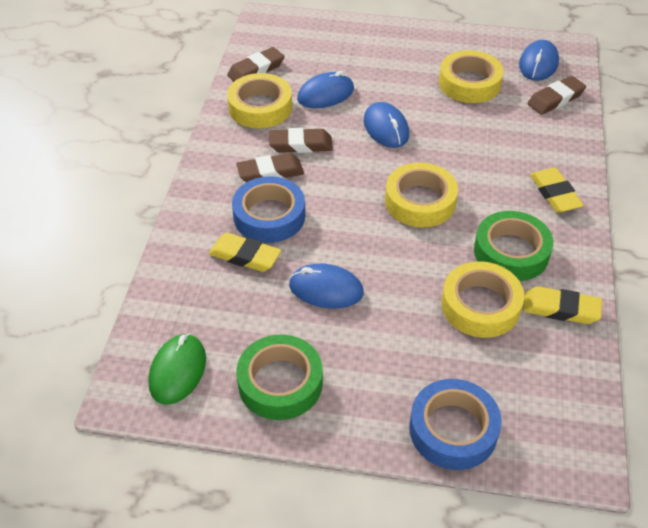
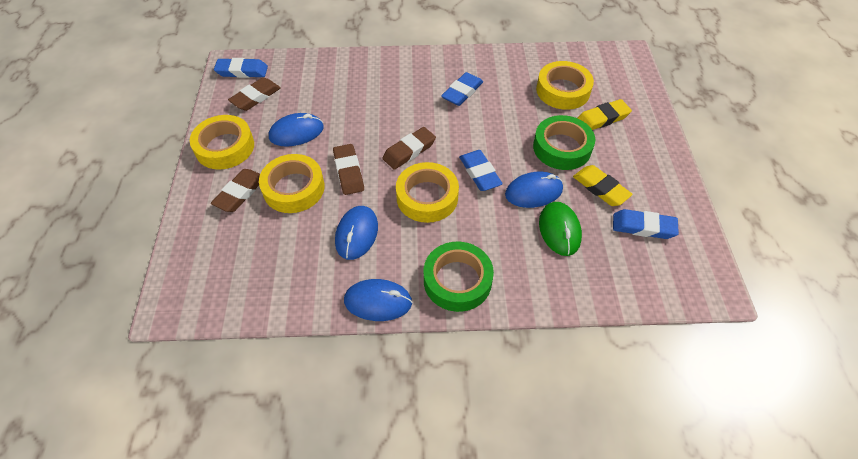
blue eraser: 0 -> 4
blue tape: 2 -> 0
yellow eraser: 3 -> 2

